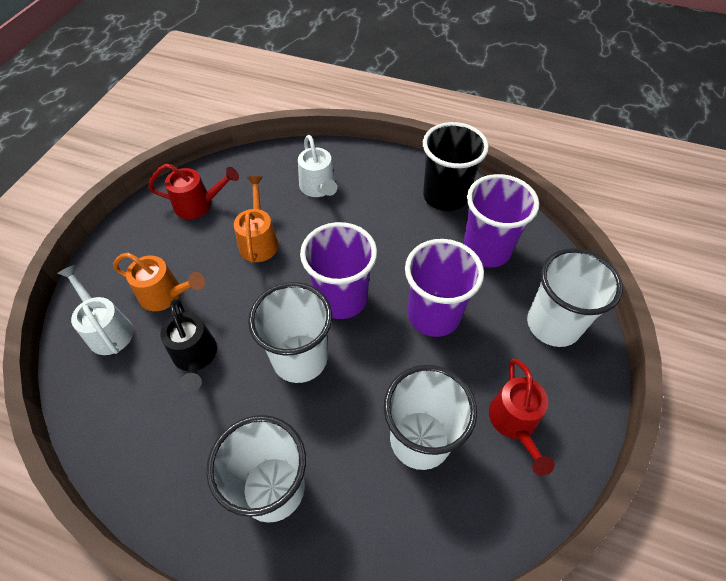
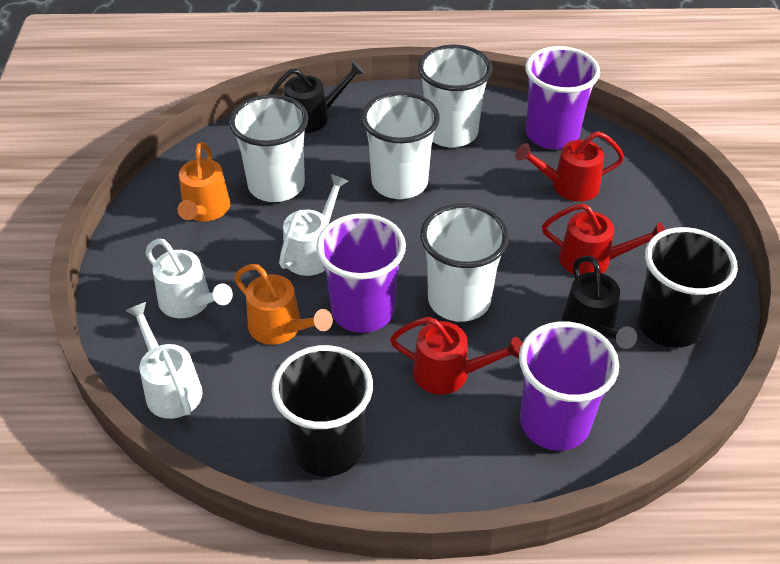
black cup: 1 -> 2
black watering can: 1 -> 2
red watering can: 2 -> 3
white watering can: 2 -> 3

